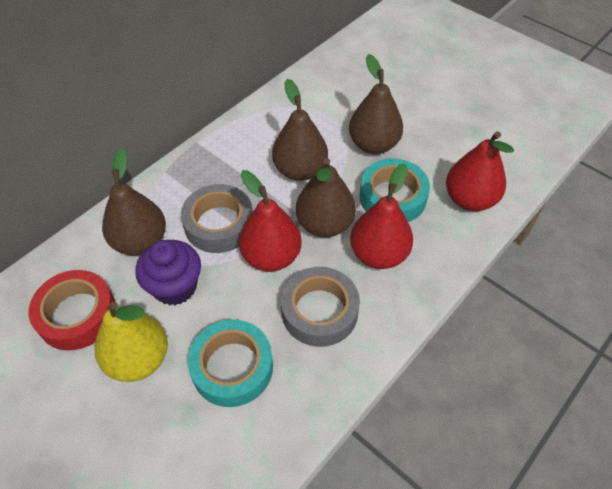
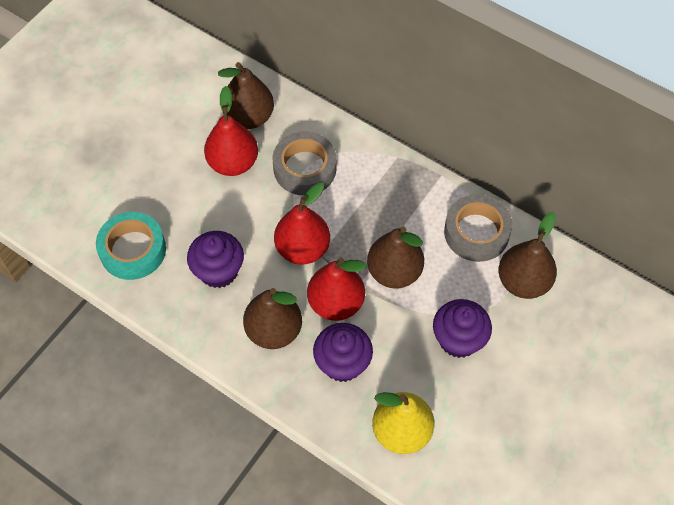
purple cupcake: 1 -> 3
red tape: 1 -> 0
turquoise tape: 2 -> 1

